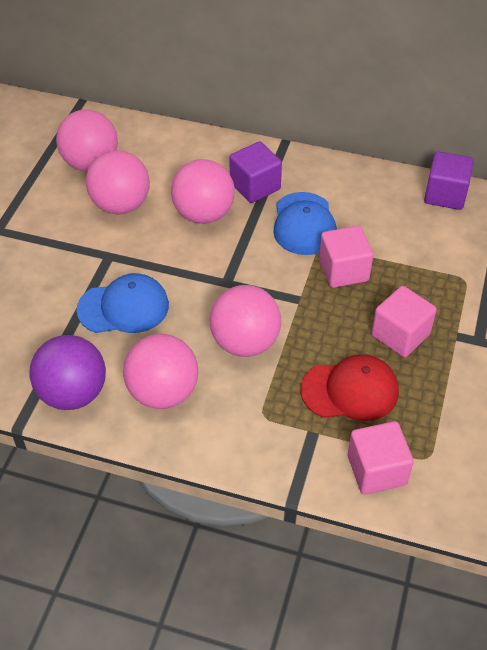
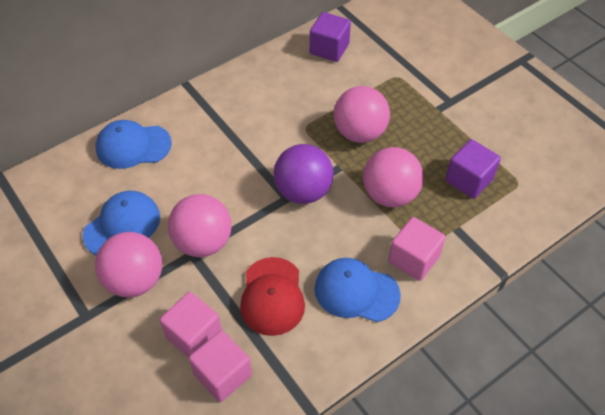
blue cap: 2 -> 3
pink ball: 5 -> 4

